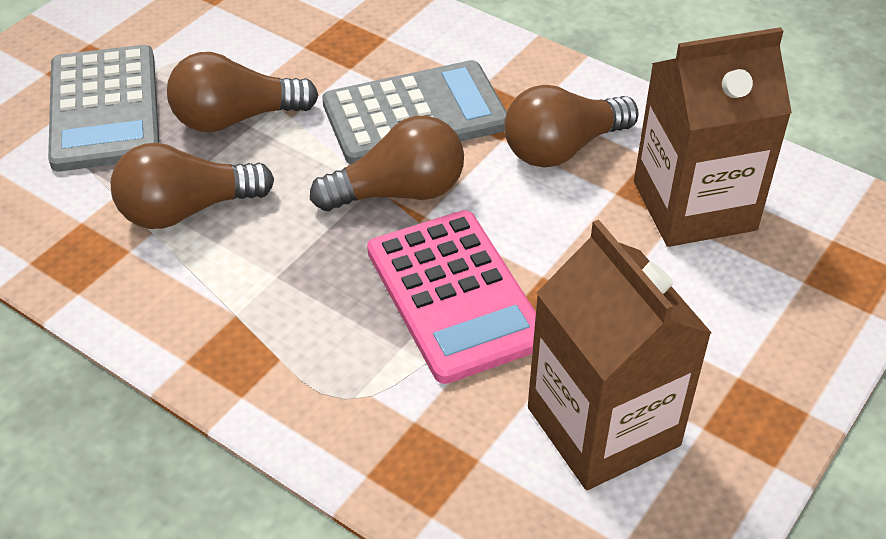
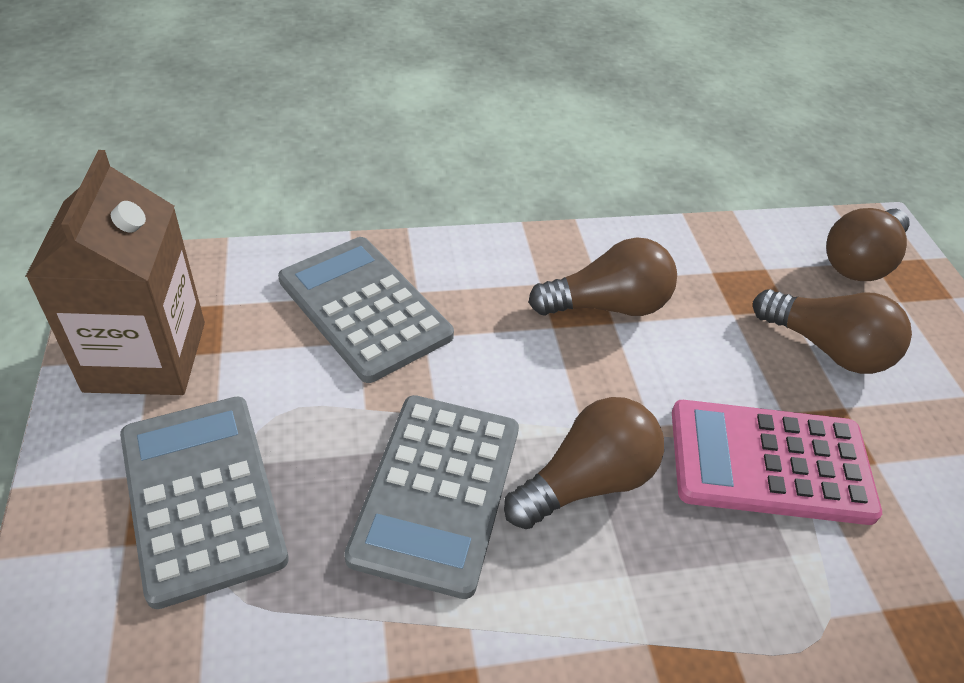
brown carton: 2 -> 1
grey calculator: 2 -> 3

